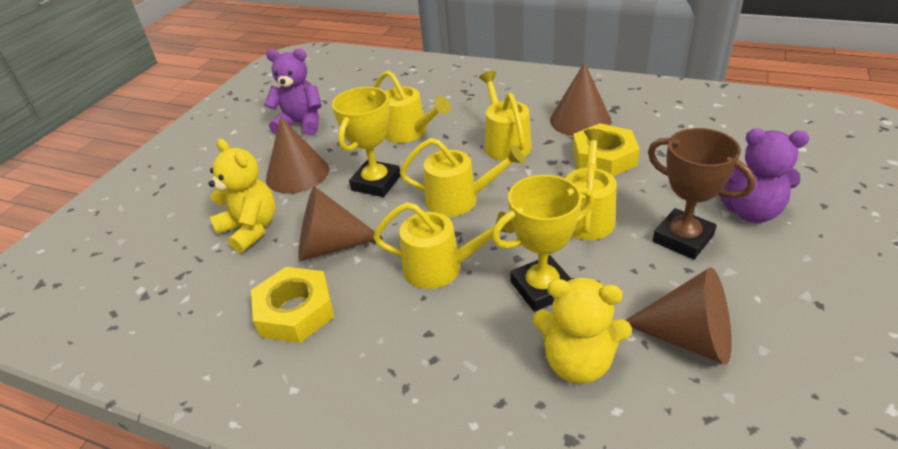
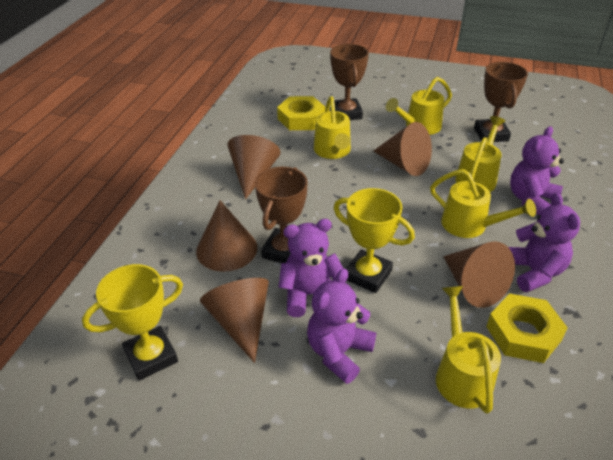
brown cone: 4 -> 5
brown trophy: 1 -> 3
purple teddy bear: 2 -> 4
yellow teddy bear: 2 -> 0

